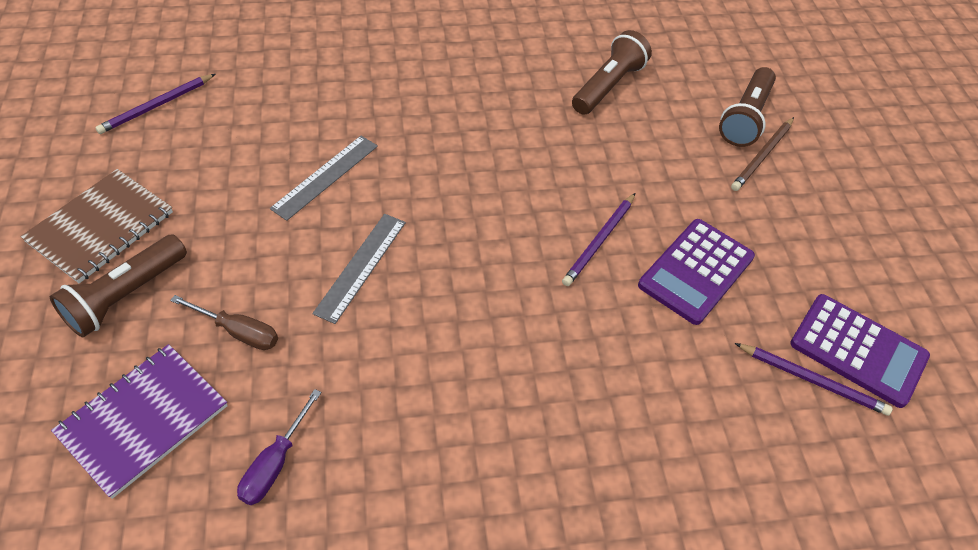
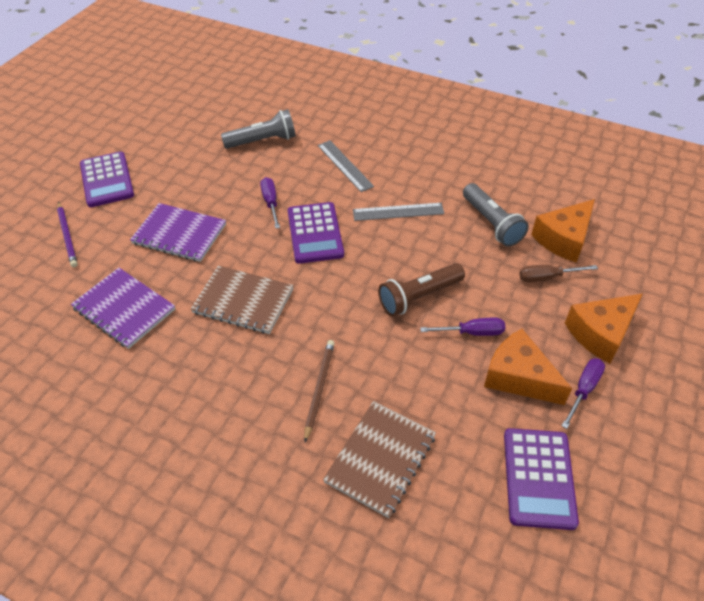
brown flashlight: 3 -> 1
brown notebook: 1 -> 2
grey flashlight: 0 -> 2
orange cheese: 0 -> 3
purple calculator: 2 -> 3
purple notebook: 1 -> 2
purple pencil: 3 -> 1
purple screwdriver: 1 -> 3

